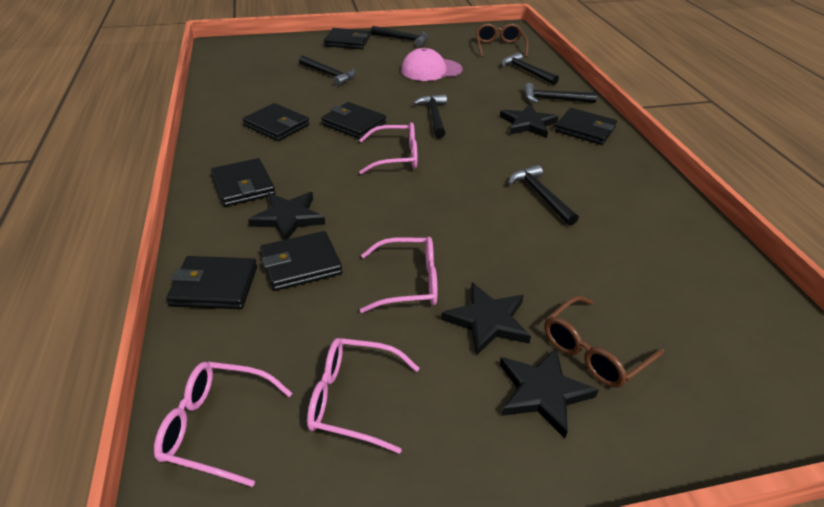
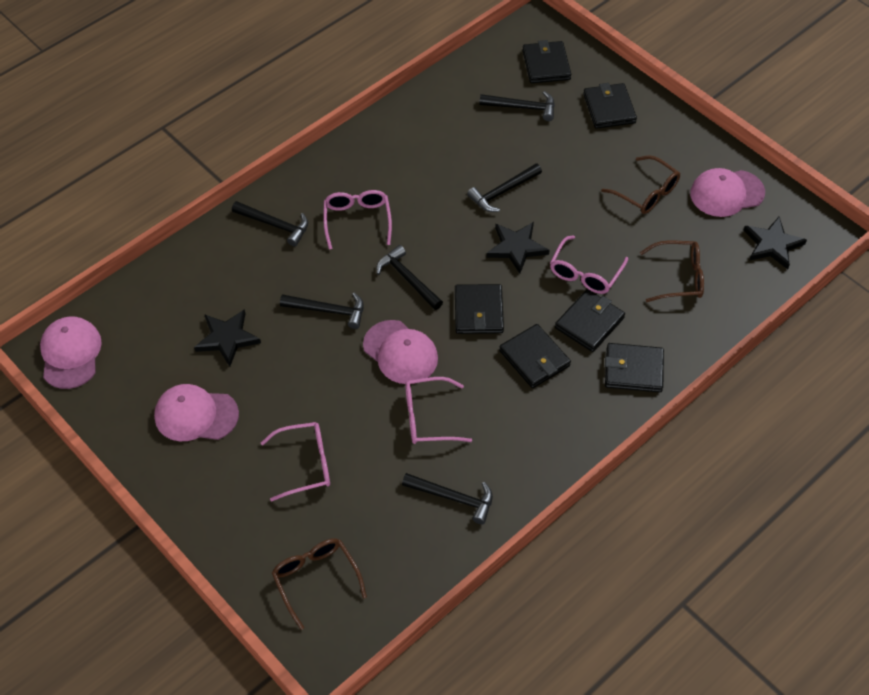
black star: 4 -> 3
black wallet: 7 -> 6
brown glasses: 2 -> 3
pink cap: 1 -> 4

